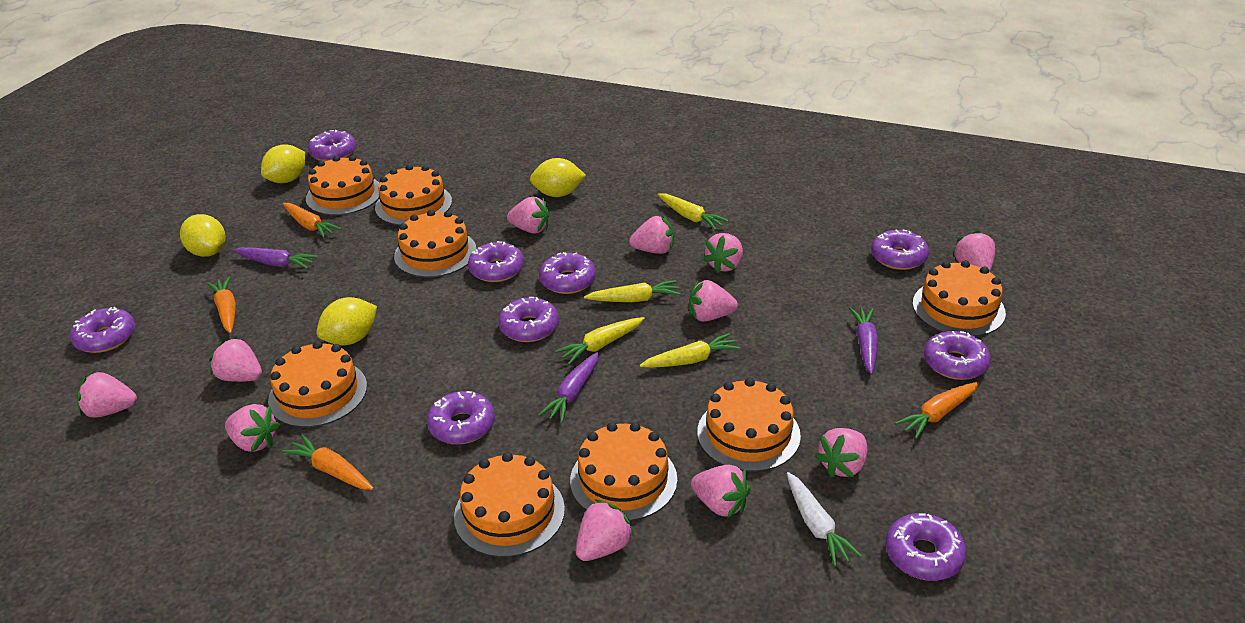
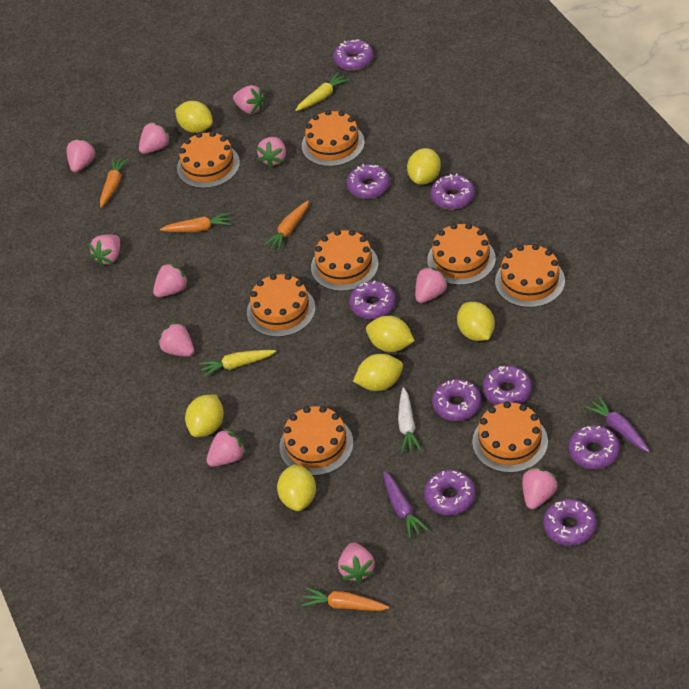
purple carrot: 3 -> 2
yellow carrot: 4 -> 2
yellow lemon: 4 -> 7

